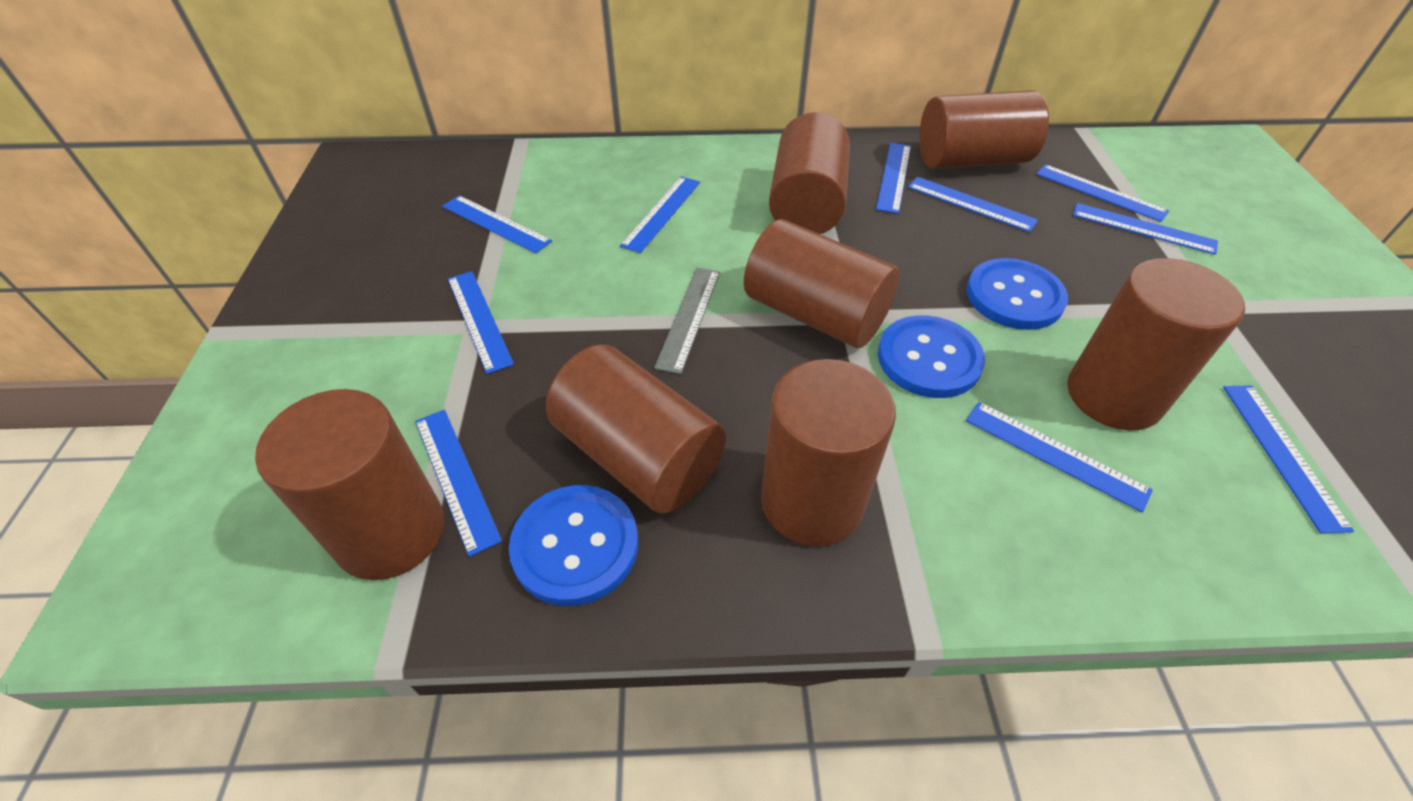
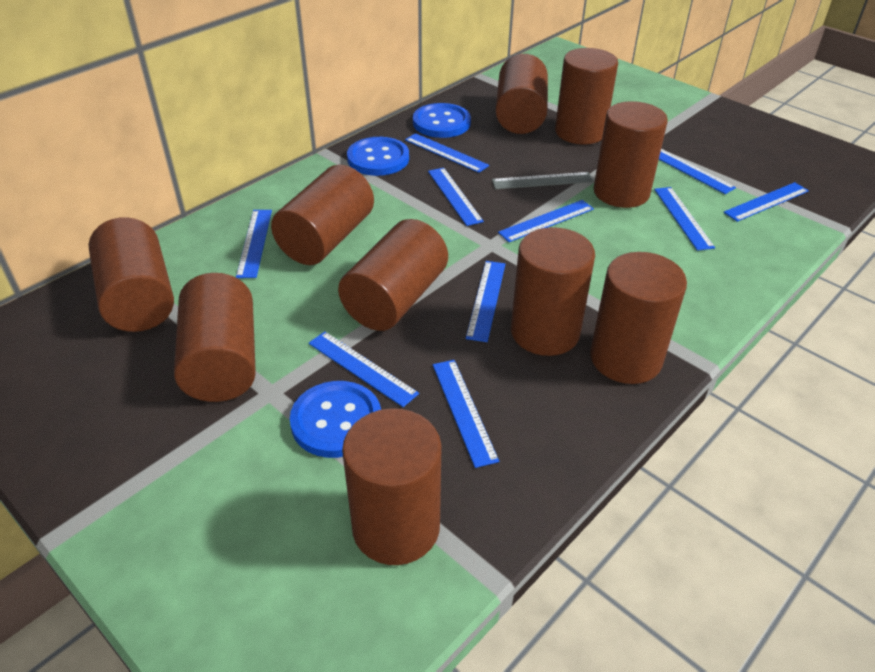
brown cylinder: 7 -> 10

